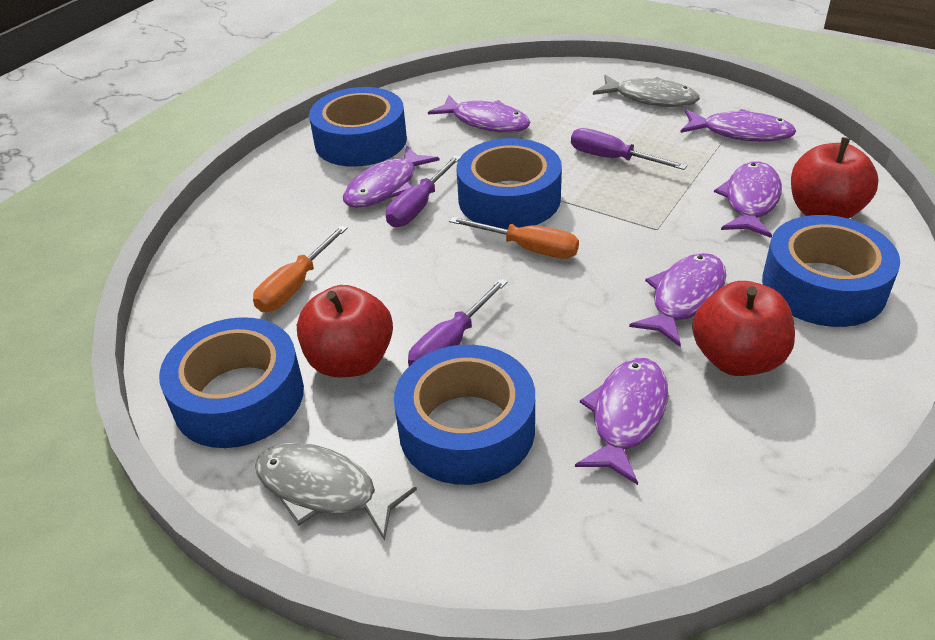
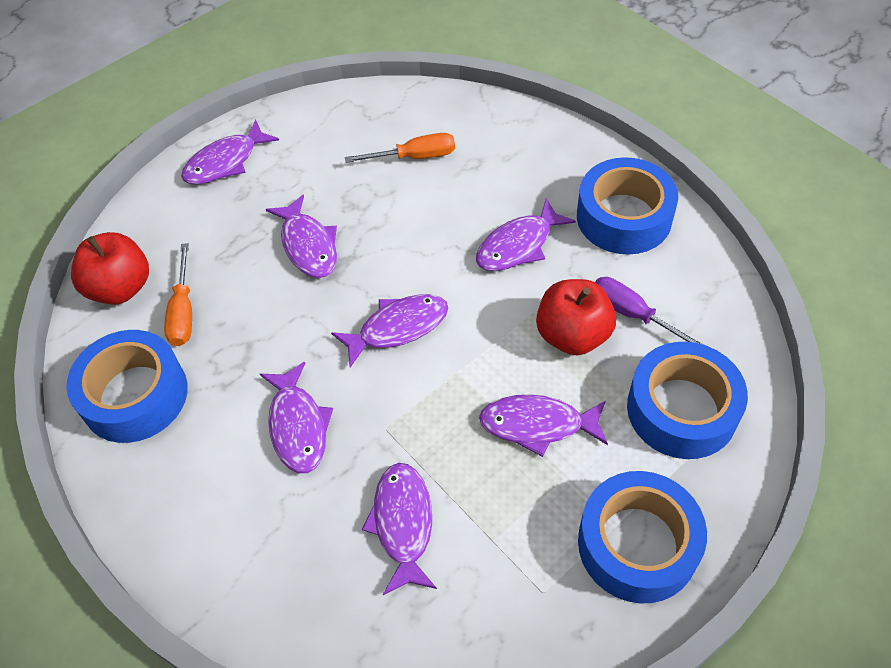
blue tape: 5 -> 4
grey fish: 2 -> 0
purple fish: 6 -> 7
purple screwdriver: 3 -> 1
red apple: 3 -> 2

